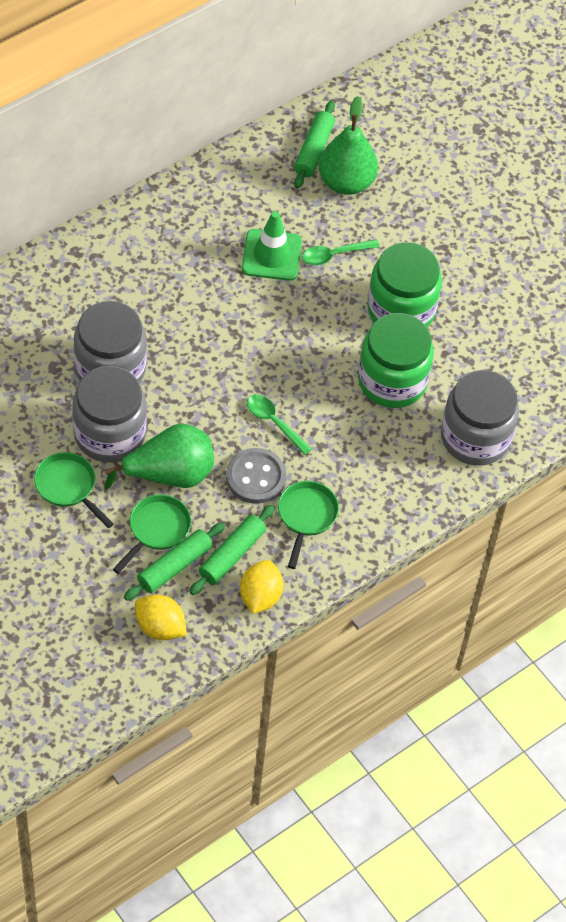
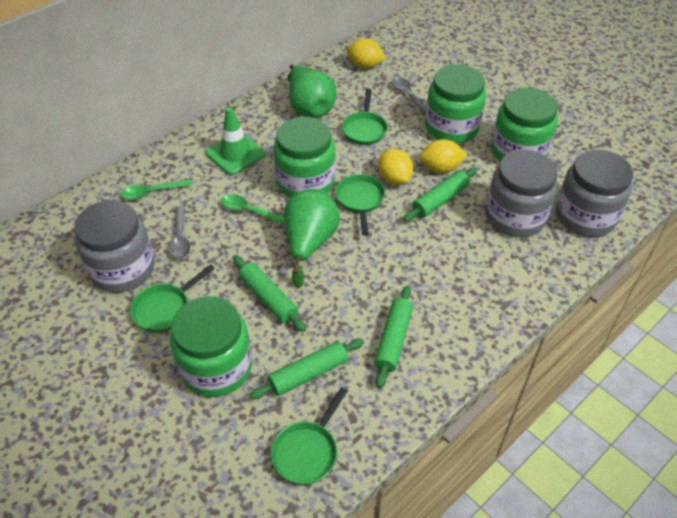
green jar: 2 -> 4
green pan: 3 -> 4
green rolling pin: 3 -> 4
grey button: 1 -> 0
grey spoon: 0 -> 2
yellow lemon: 2 -> 3

